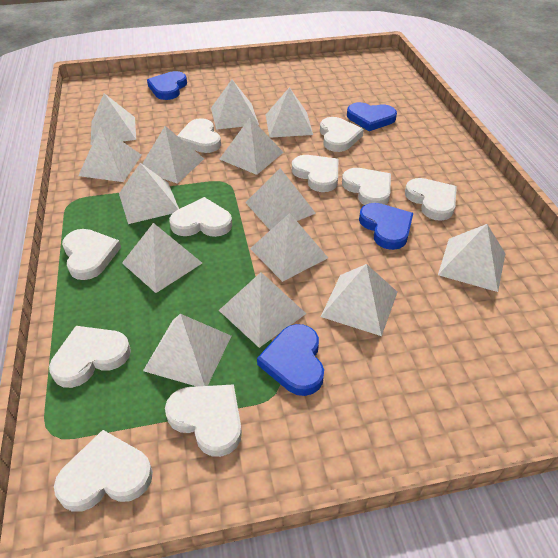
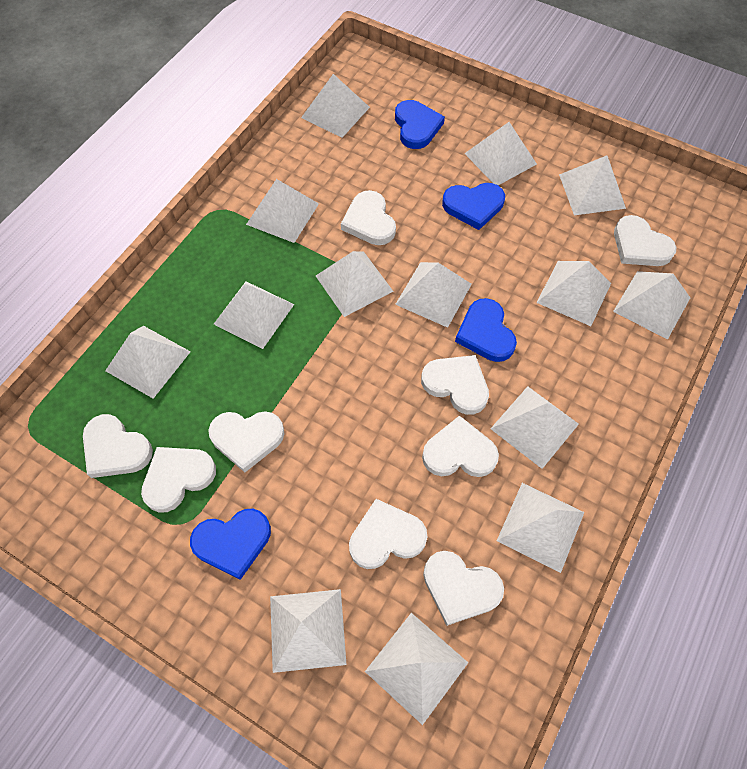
white heart: 10 -> 9

